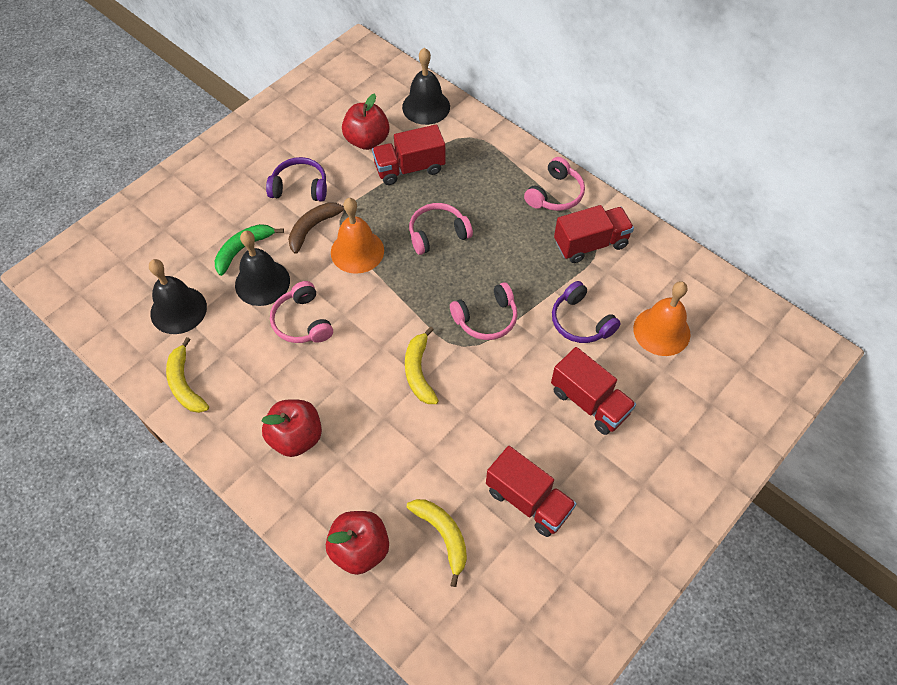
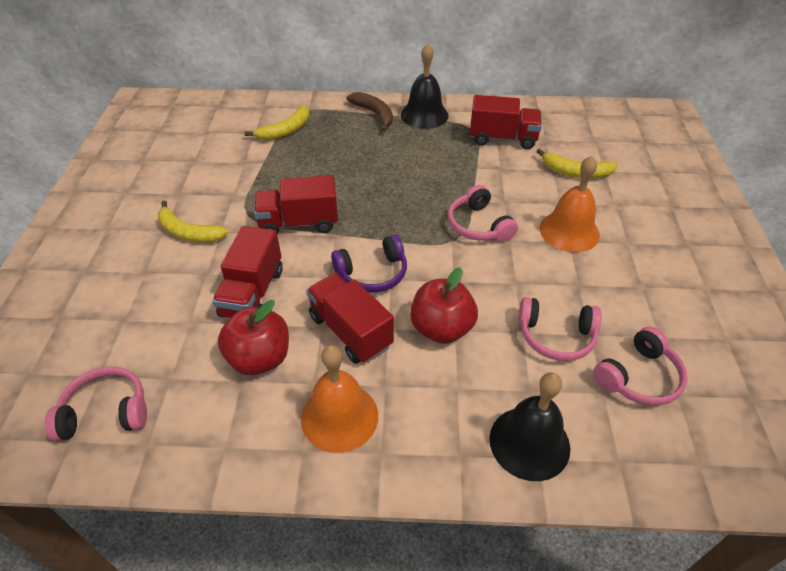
black bell: 3 -> 2
green banana: 1 -> 0
purple headphones: 2 -> 1
red apple: 3 -> 2

